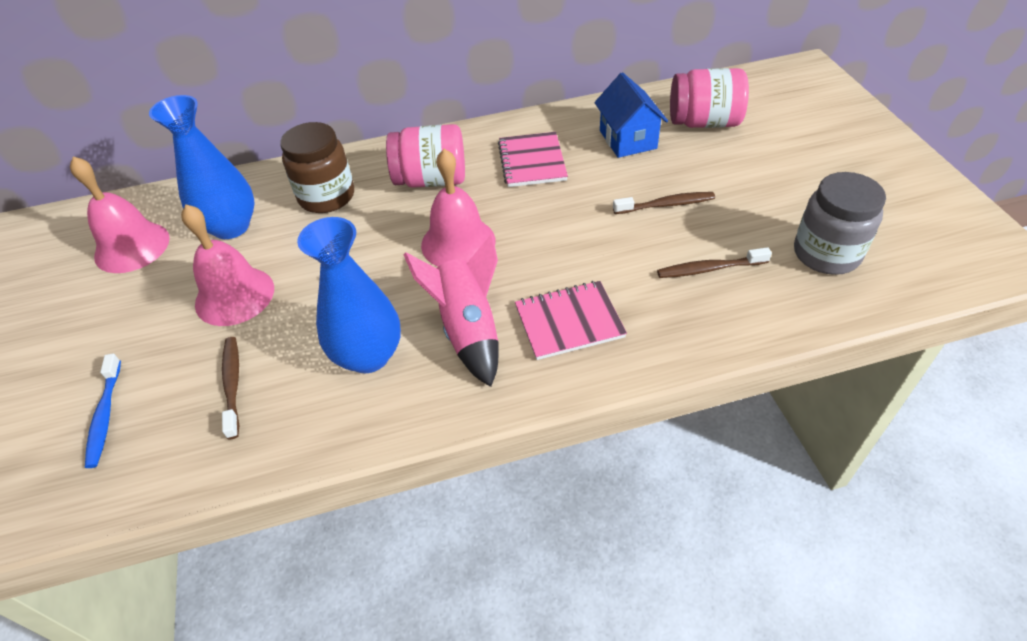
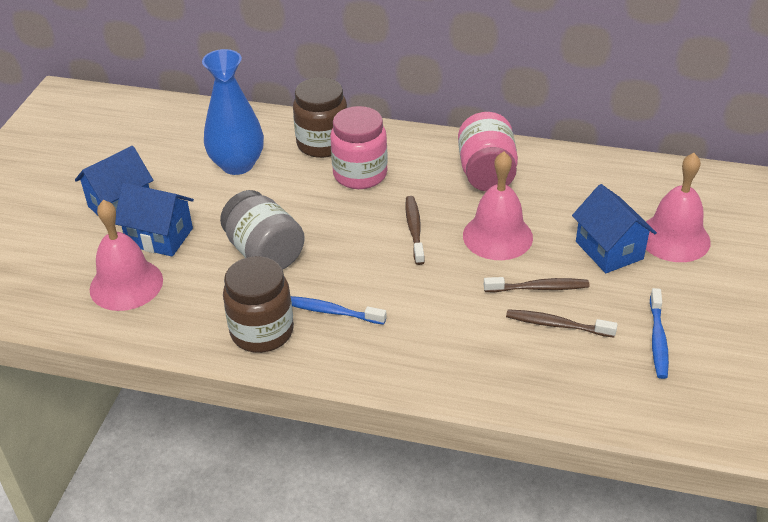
blue house: 1 -> 3
blue toothbrush: 1 -> 2
blue vase: 2 -> 1
brown jar: 1 -> 2
pink notebook: 2 -> 0
pink rocket: 1 -> 0

